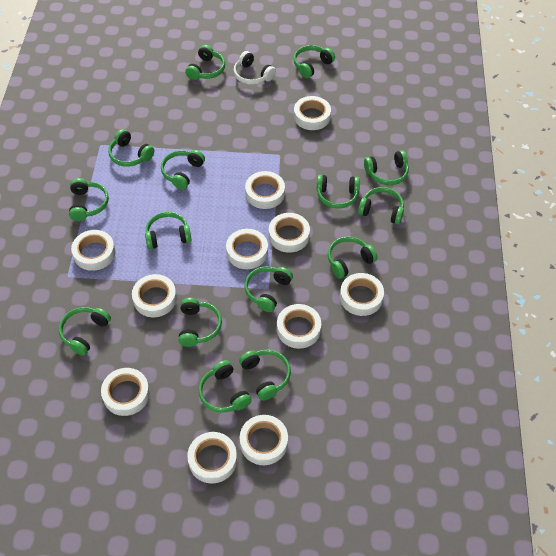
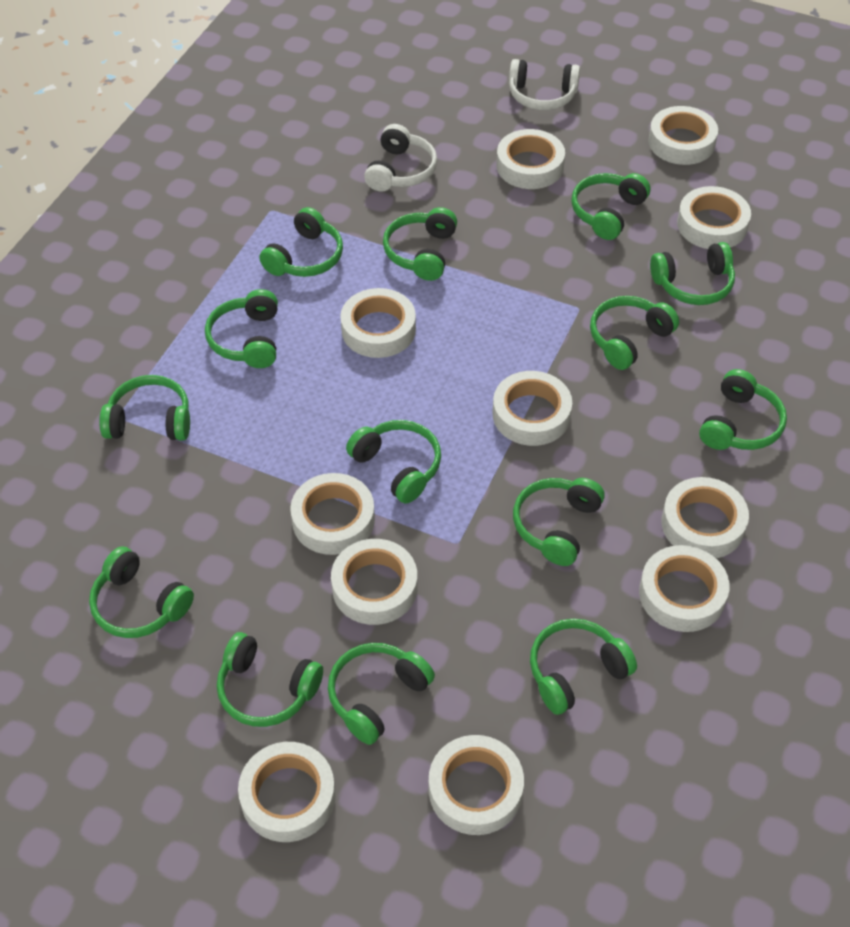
green headphones: 15 -> 14
white headphones: 1 -> 2

